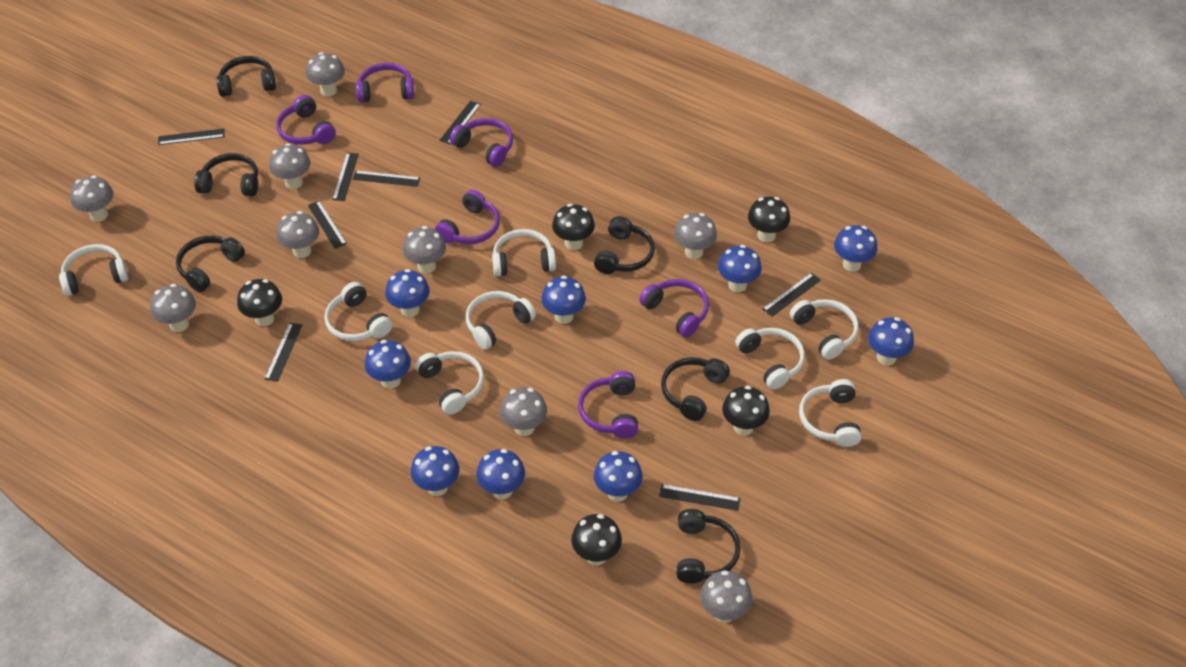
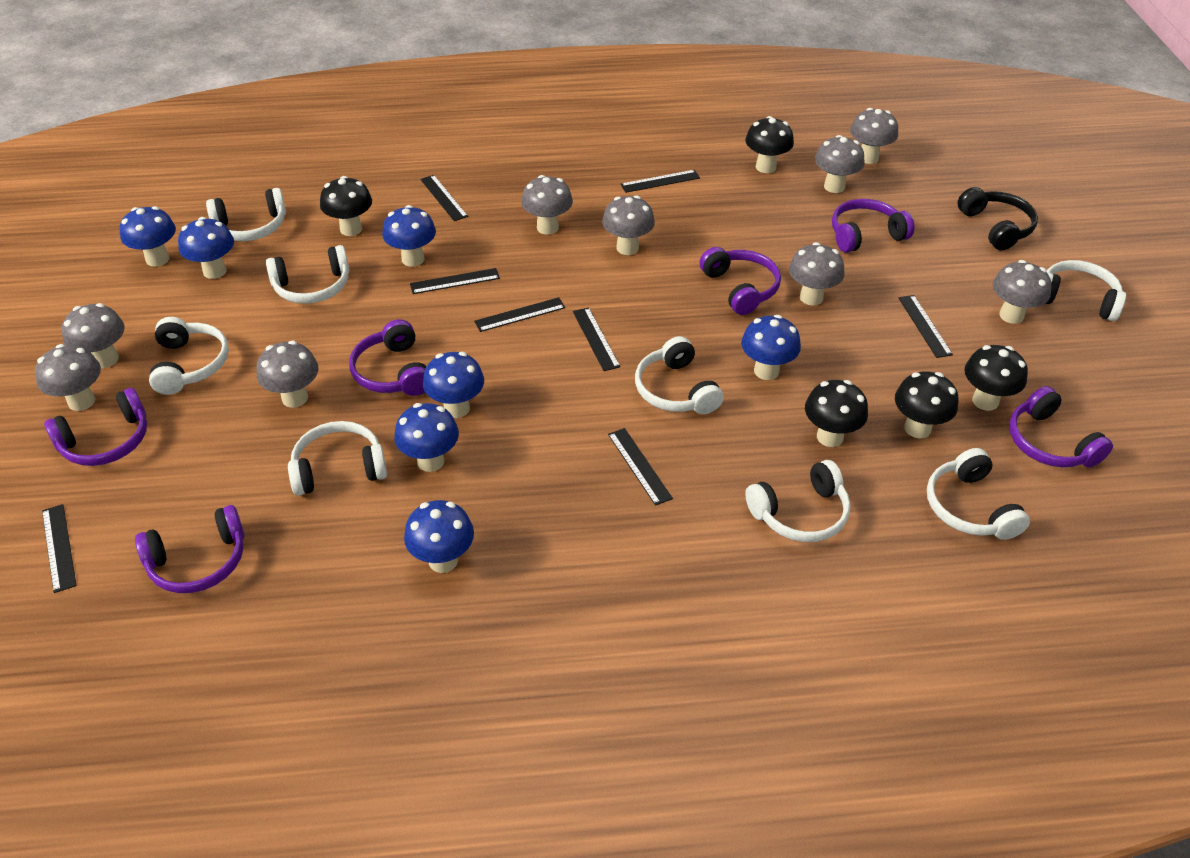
black headphones: 6 -> 1
blue mushroom: 9 -> 7

